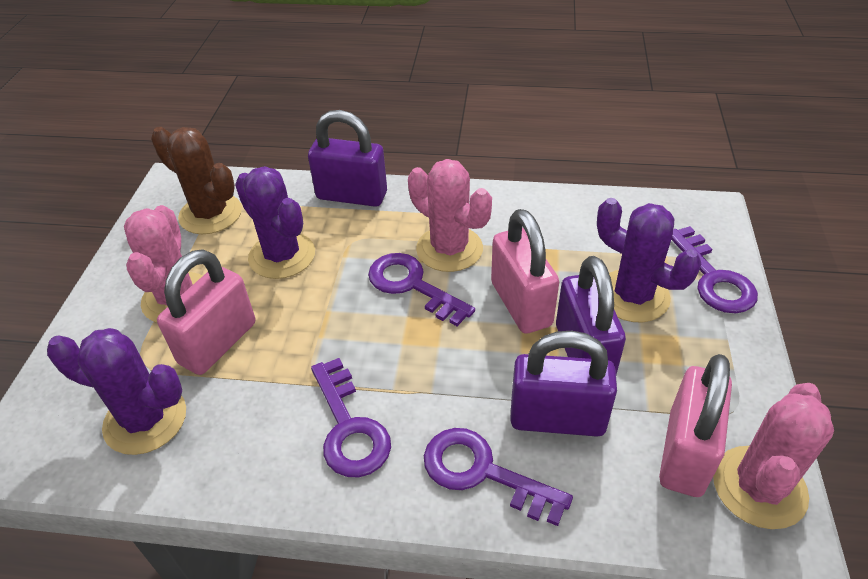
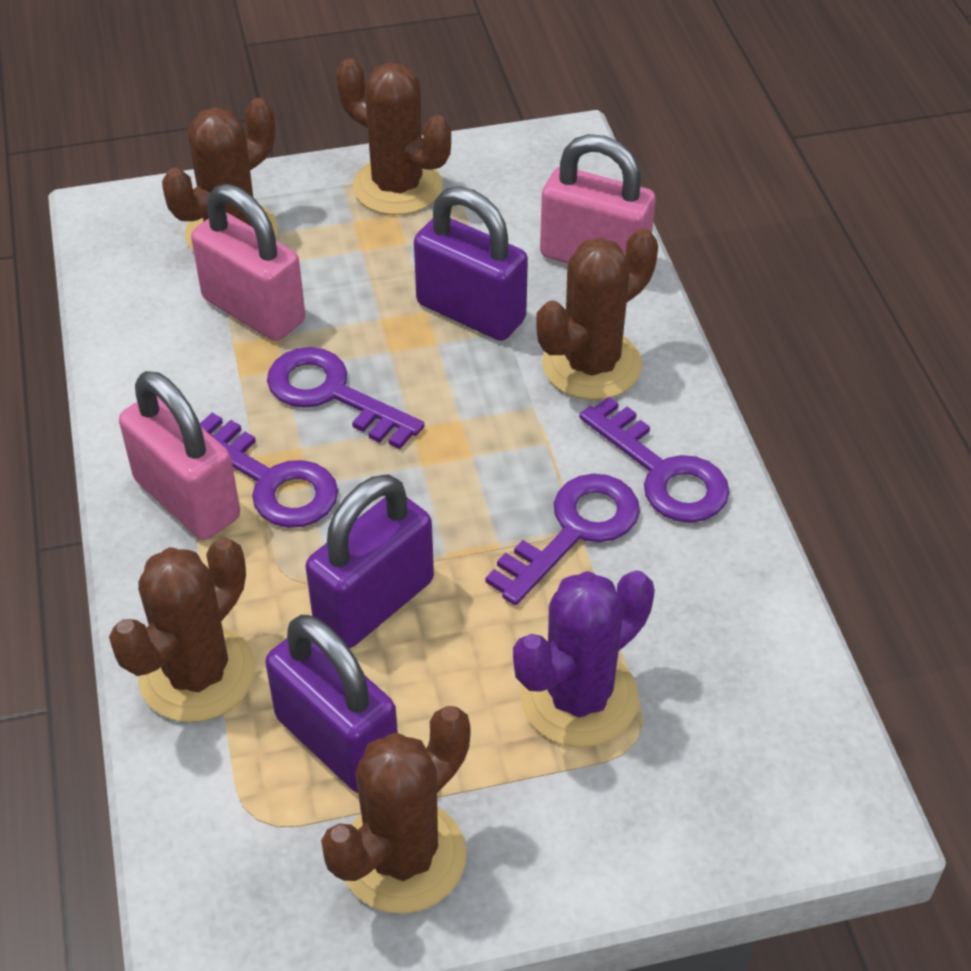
brown cactus: 1 -> 5
pink cactus: 3 -> 0
purple cactus: 3 -> 1

